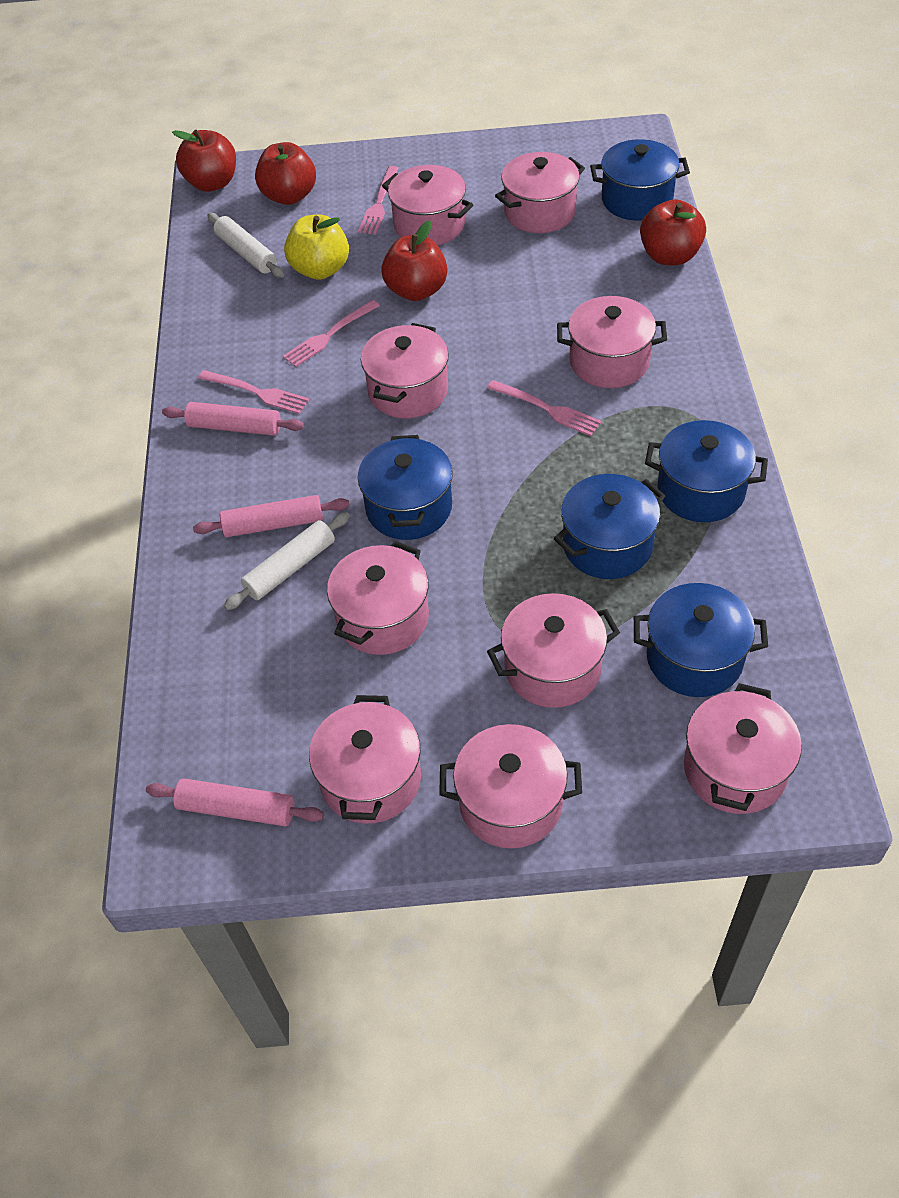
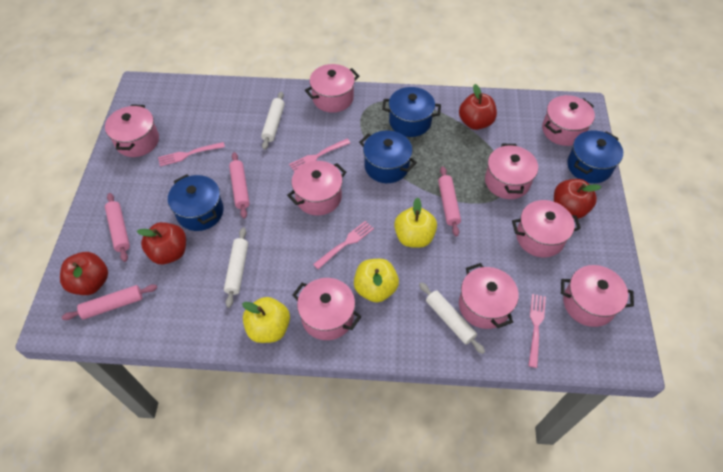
blue pot: 5 -> 4
pink rolling pin: 3 -> 4
white rolling pin: 2 -> 3
yellow apple: 1 -> 3

